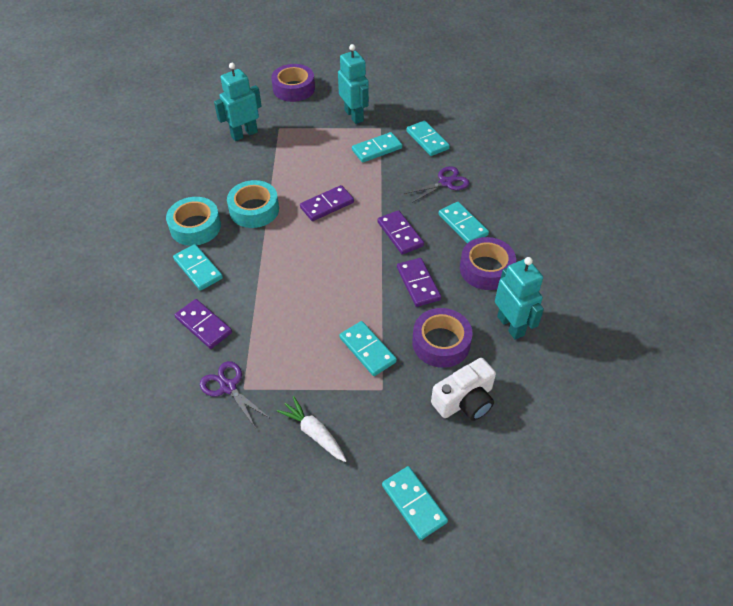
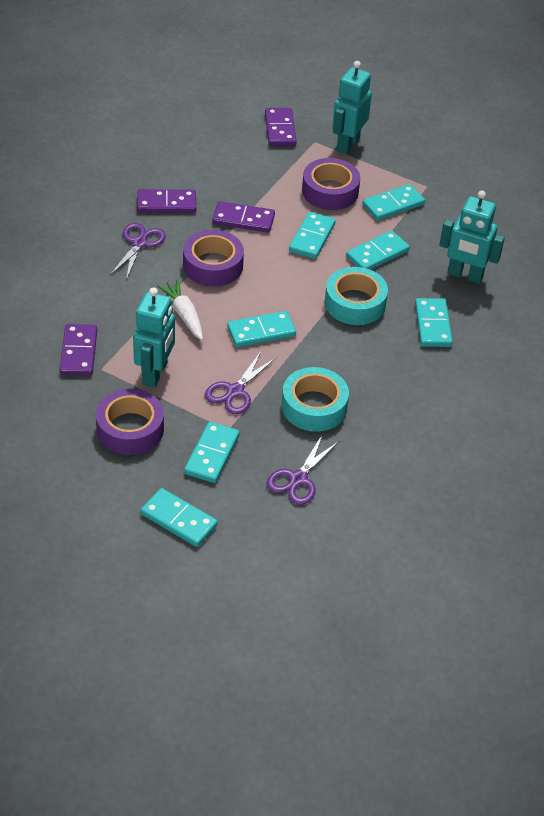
purple scissors: 2 -> 3
turquoise domino: 6 -> 7
white camera: 1 -> 0

